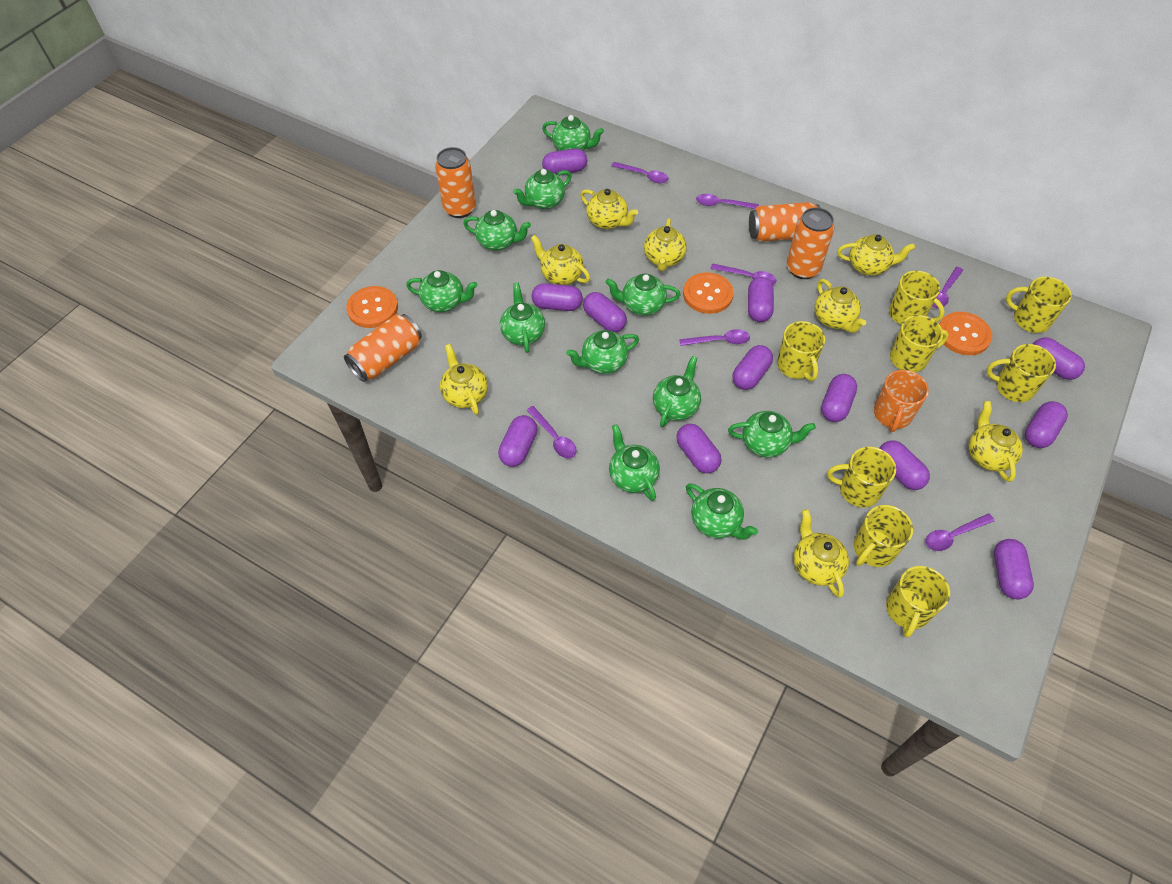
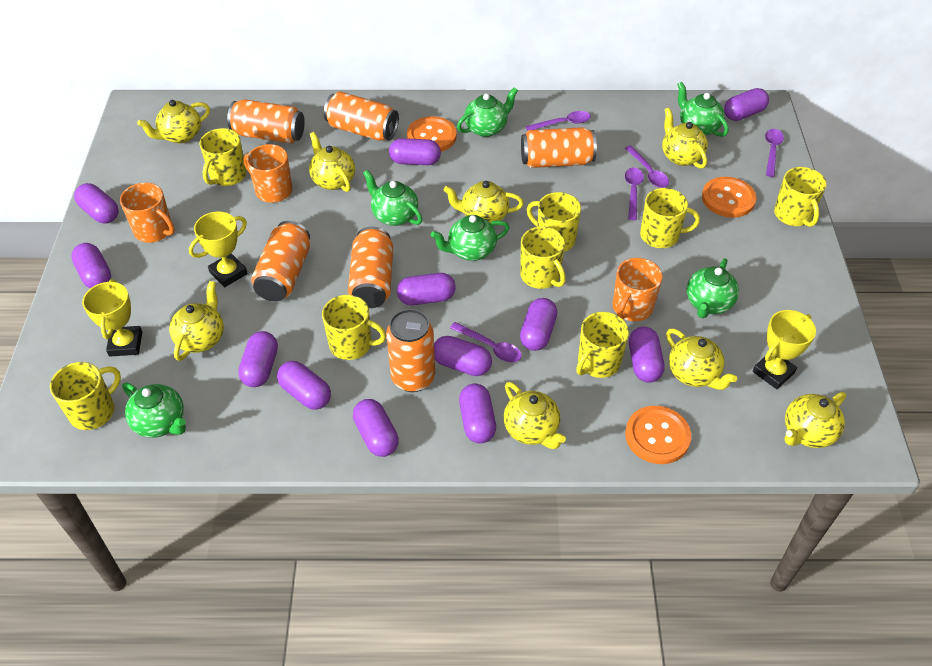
green teapot: 11 -> 6
orange can: 4 -> 6
orange mug: 1 -> 3
purple spoon: 7 -> 5
yellow trophy: 0 -> 3

